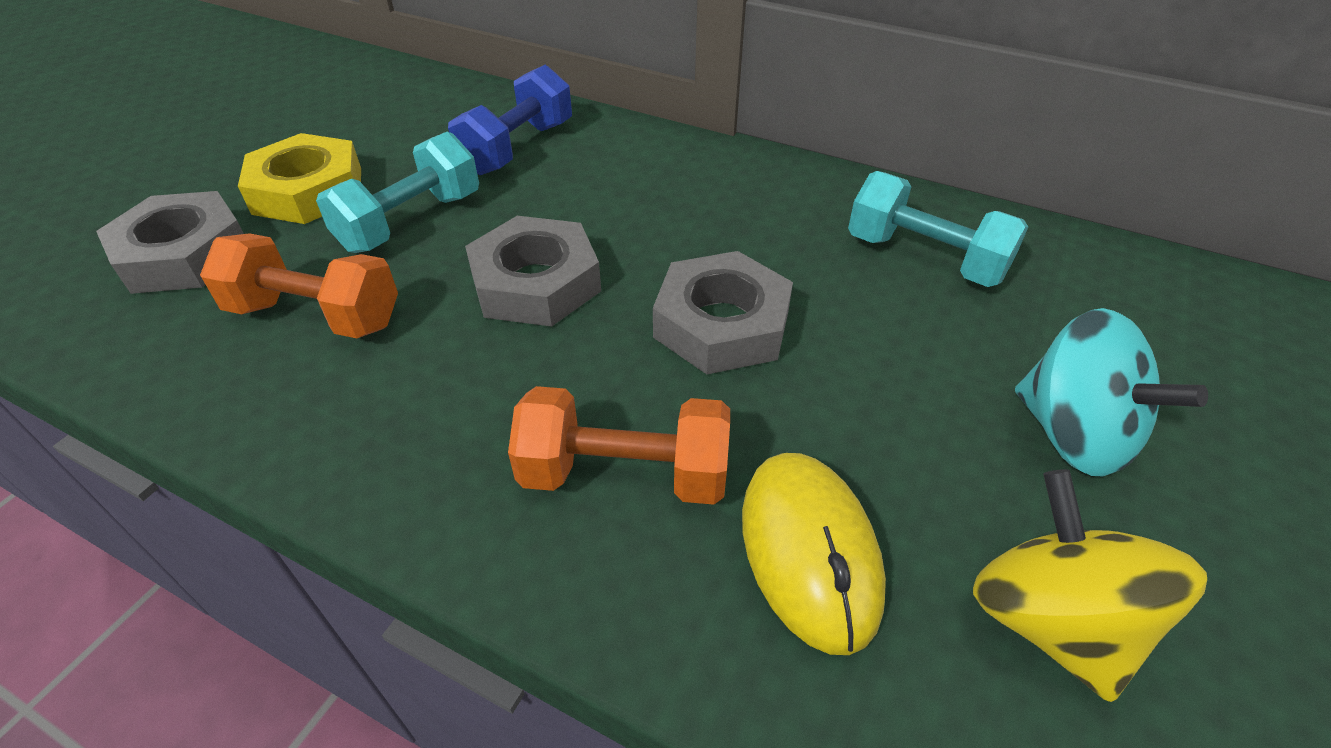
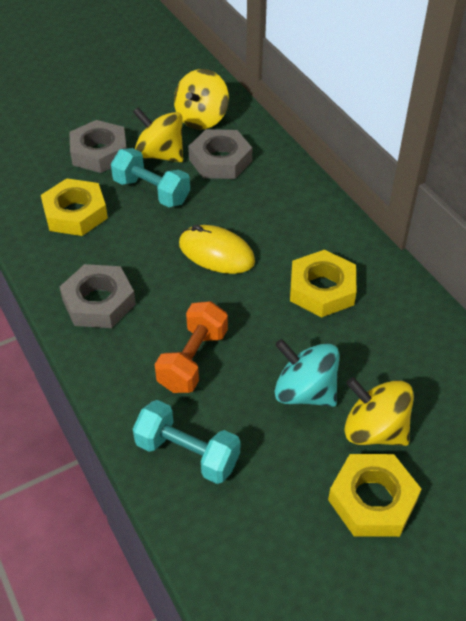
blue dumbbell: 1 -> 0
orange dumbbell: 2 -> 1
yellow nut: 1 -> 3
yellow spinning top: 1 -> 3

